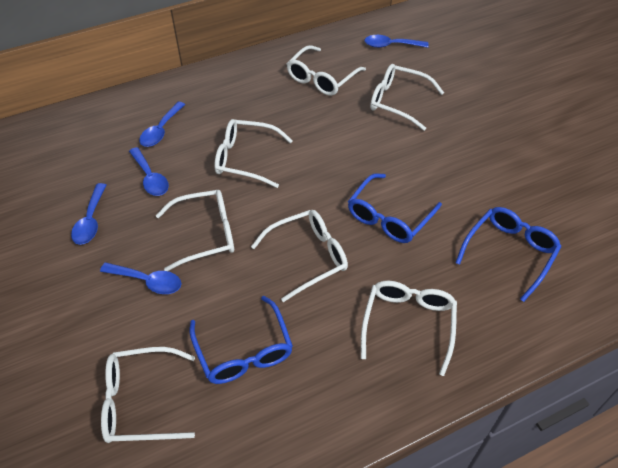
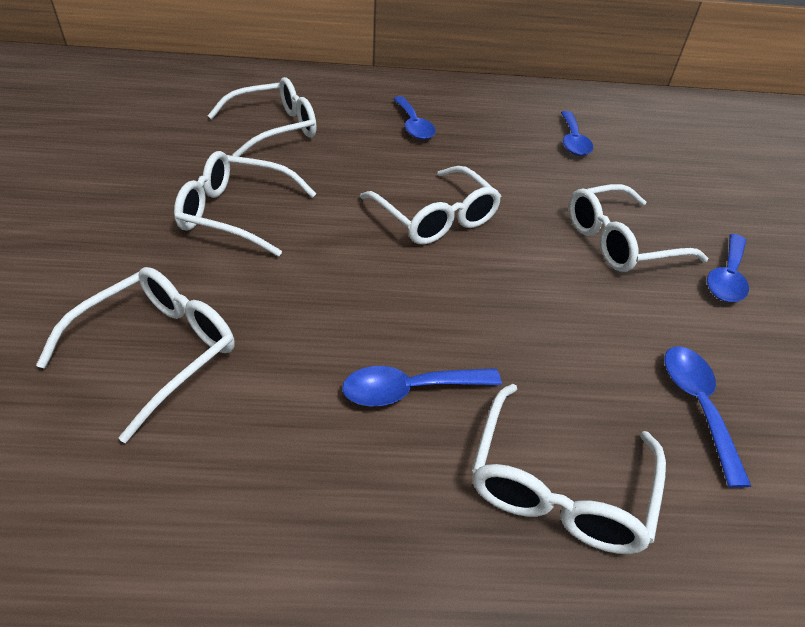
blue glasses: 3 -> 0
white glasses: 7 -> 6

